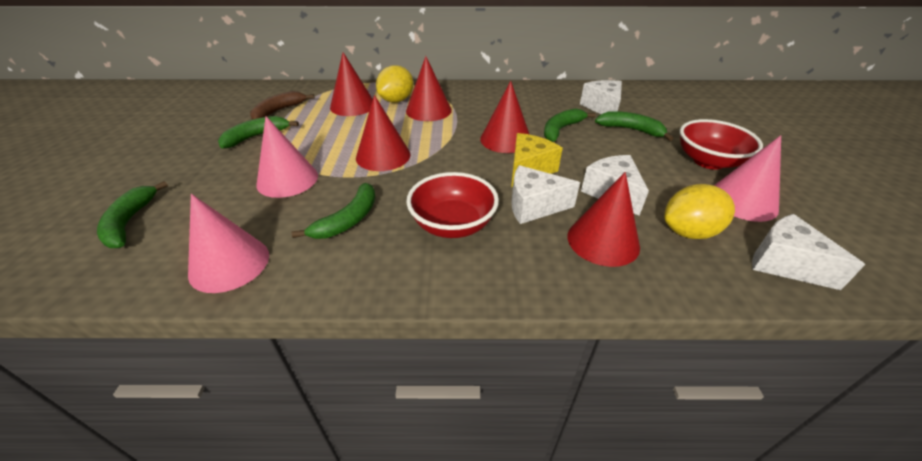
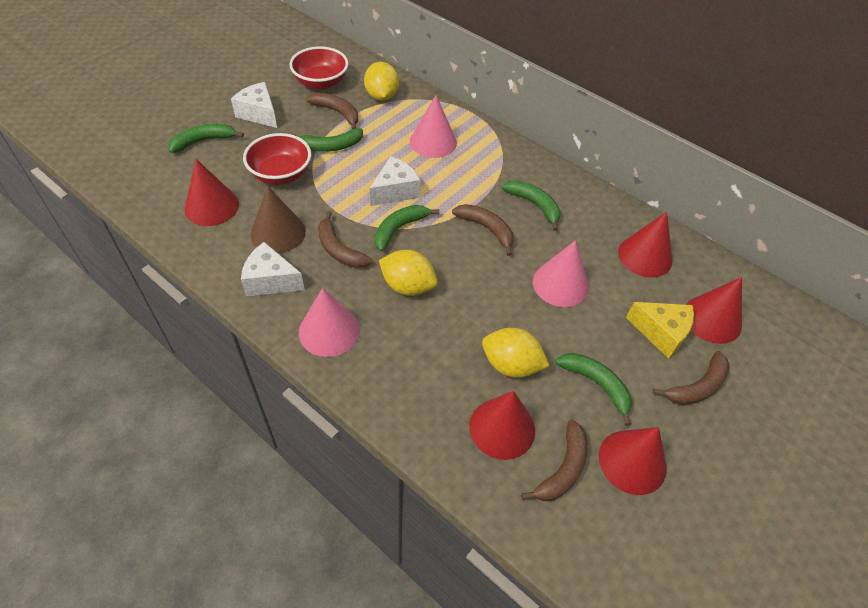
brown banana: 1 -> 5
brown cone: 0 -> 1
white cheese: 4 -> 3
yellow lemon: 2 -> 3

